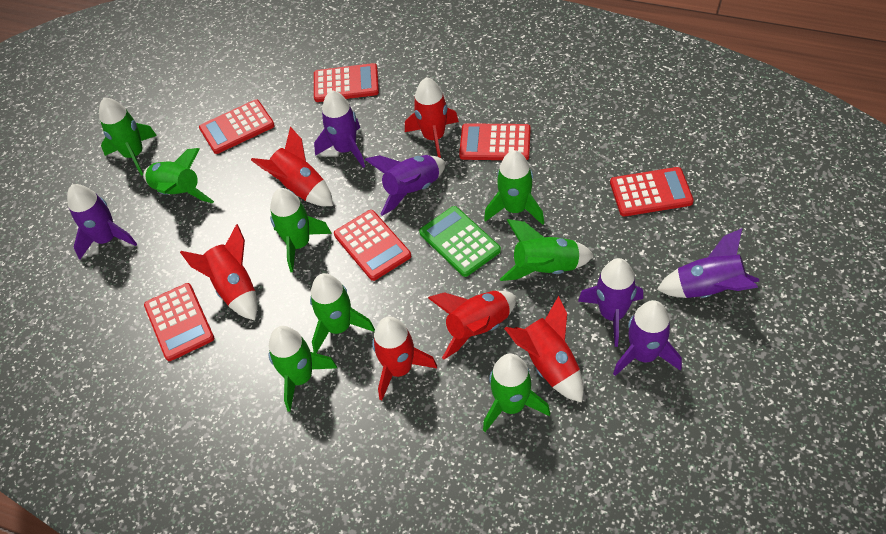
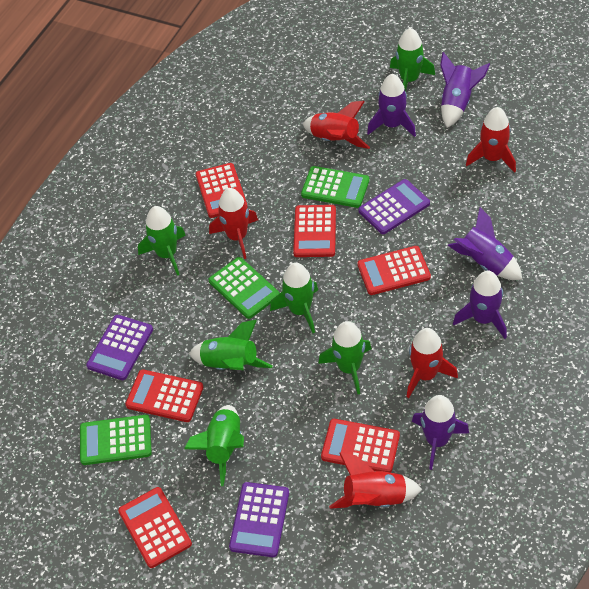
green calculator: 1 -> 3
green rocket: 8 -> 6
purple calculator: 0 -> 3
purple rocket: 6 -> 5
red rocket: 6 -> 5

